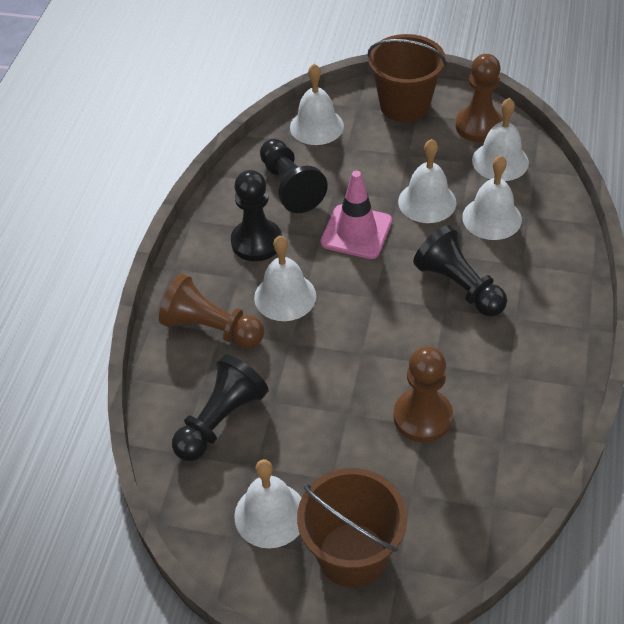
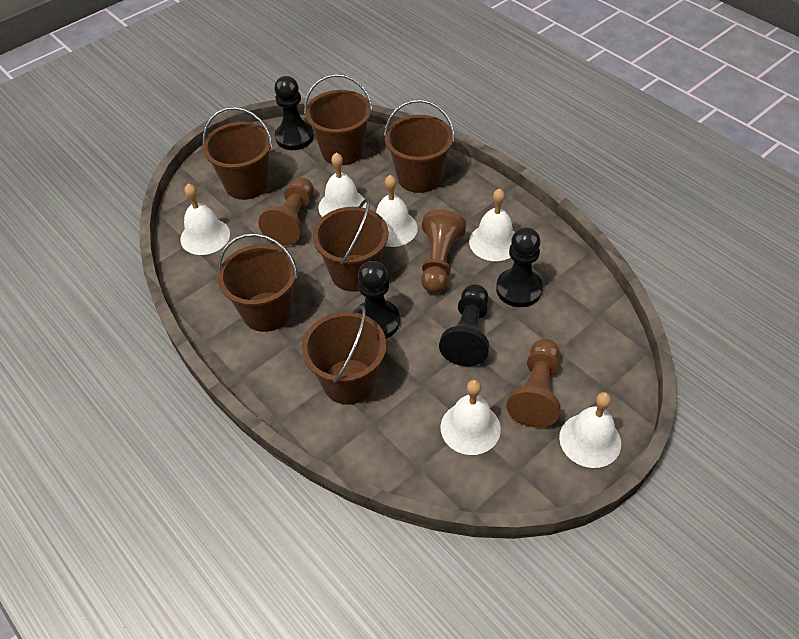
brown bucket: 2 -> 6
pink traffic cone: 1 -> 0

